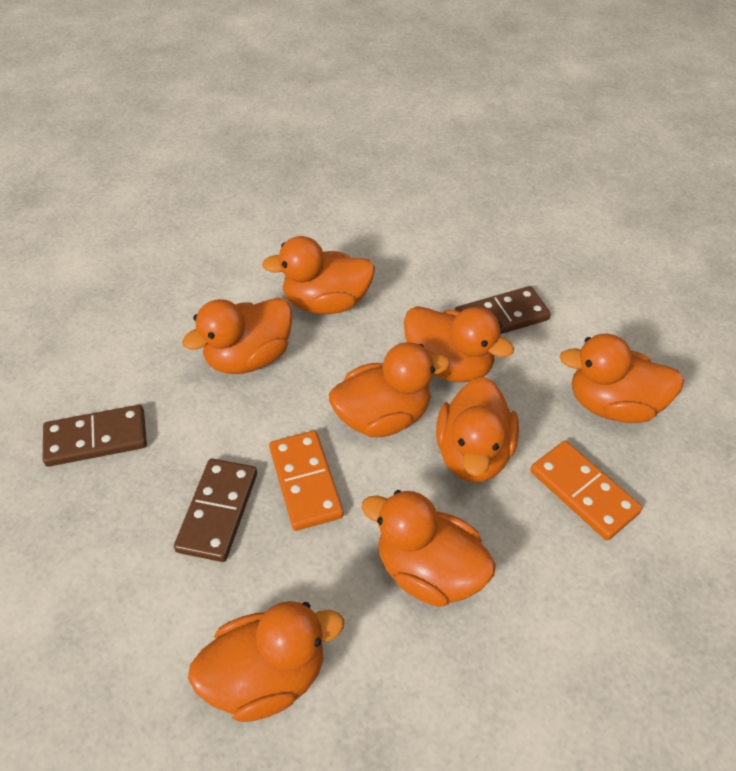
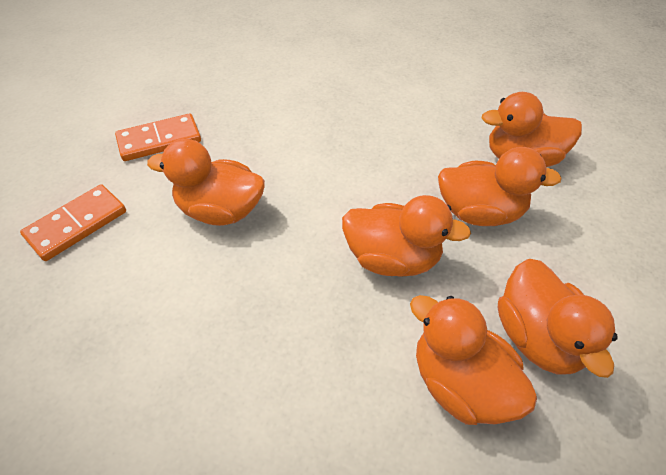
brown domino: 3 -> 0
orange duck: 8 -> 6

